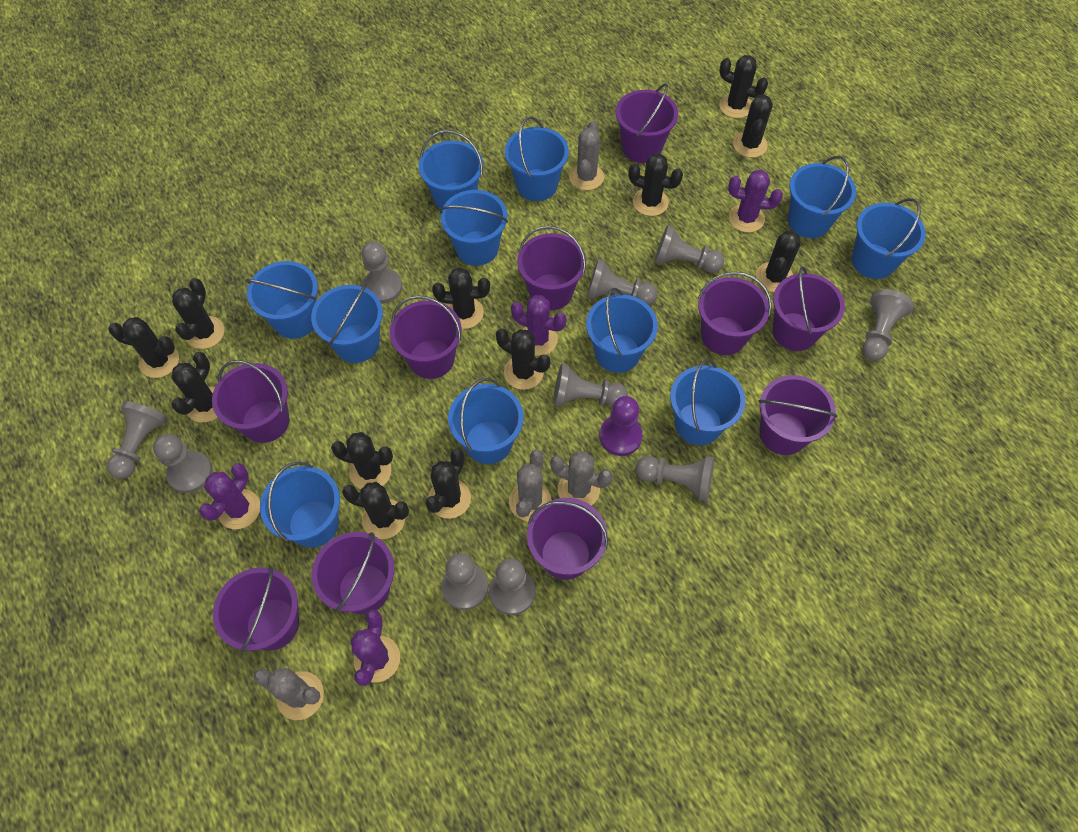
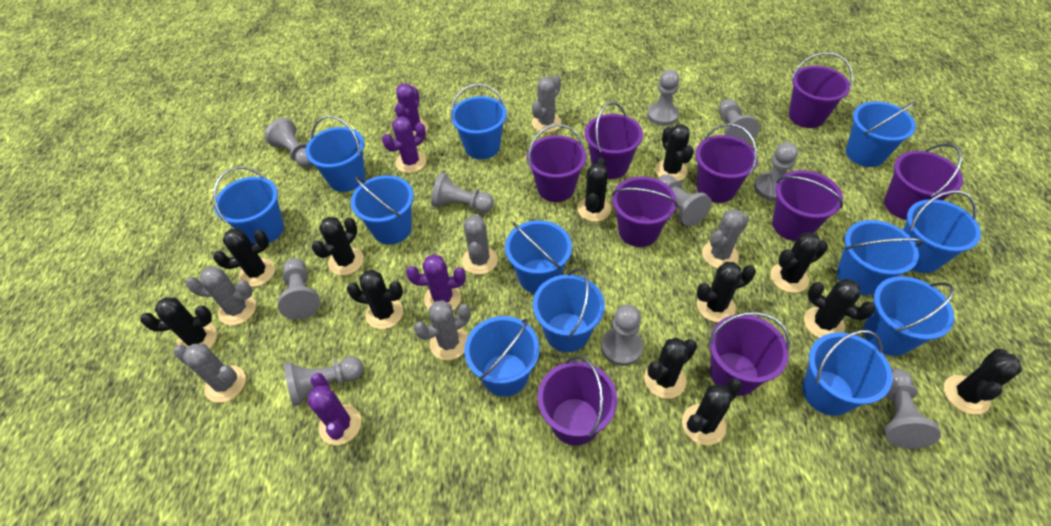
blue bucket: 11 -> 12
grey cactus: 4 -> 6
purple bucket: 10 -> 9
purple pawn: 1 -> 0

